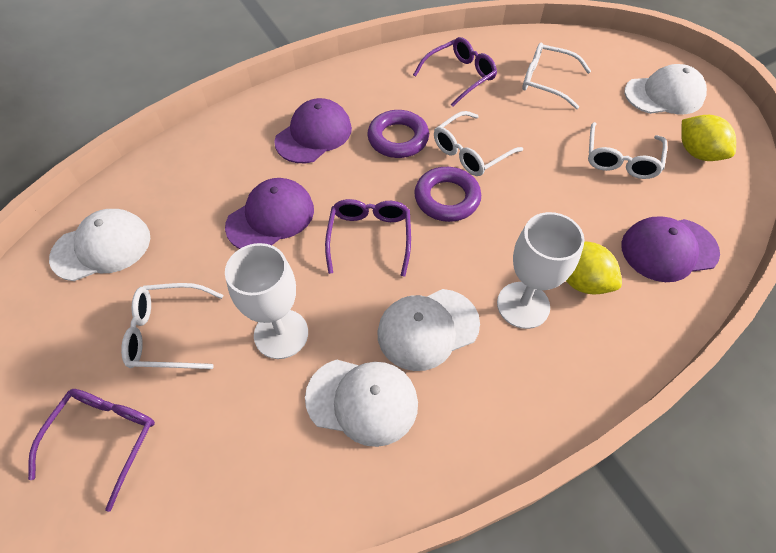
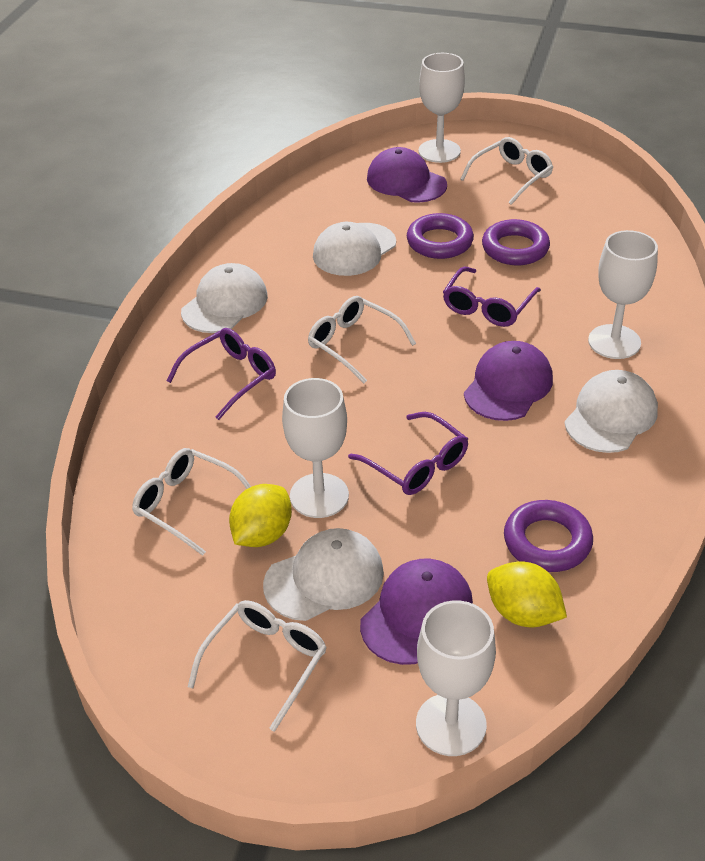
purple ring: 2 -> 3
white goblet: 2 -> 4

